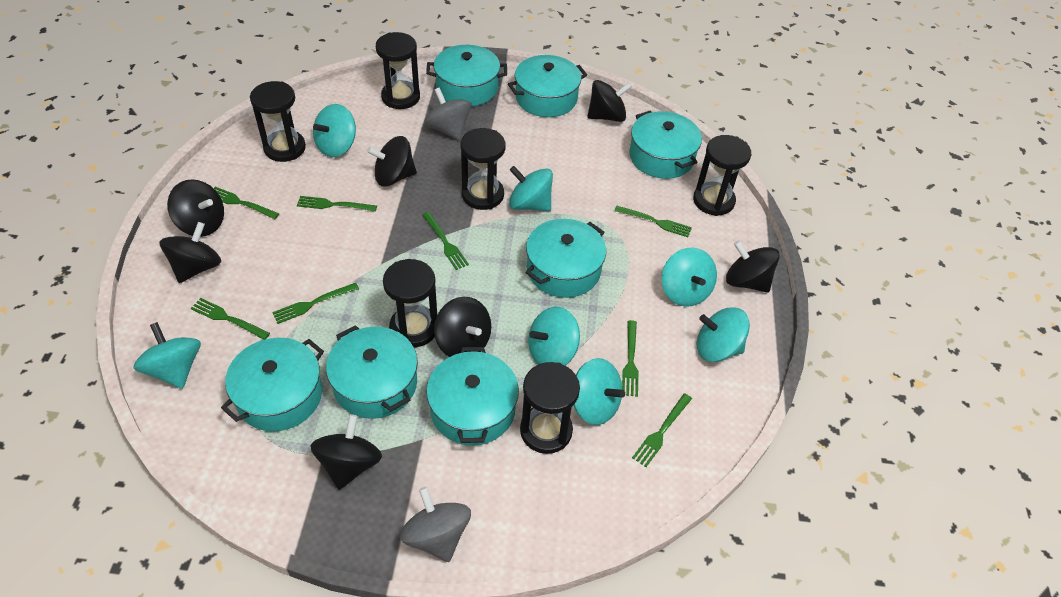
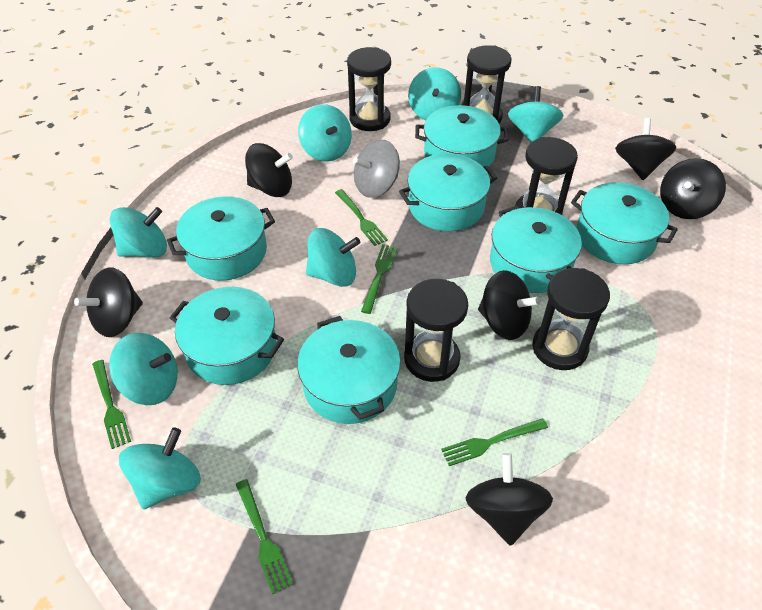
black hourglass: 6 -> 5
black spinning top: 7 -> 6
green fork: 8 -> 5
grey spinning top: 2 -> 1

